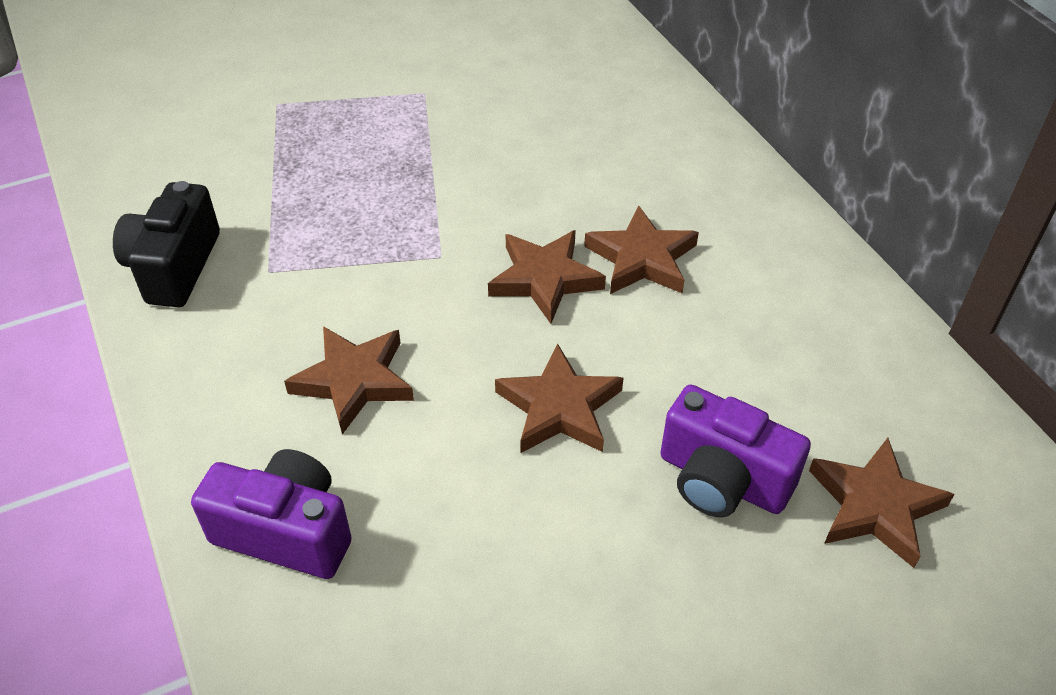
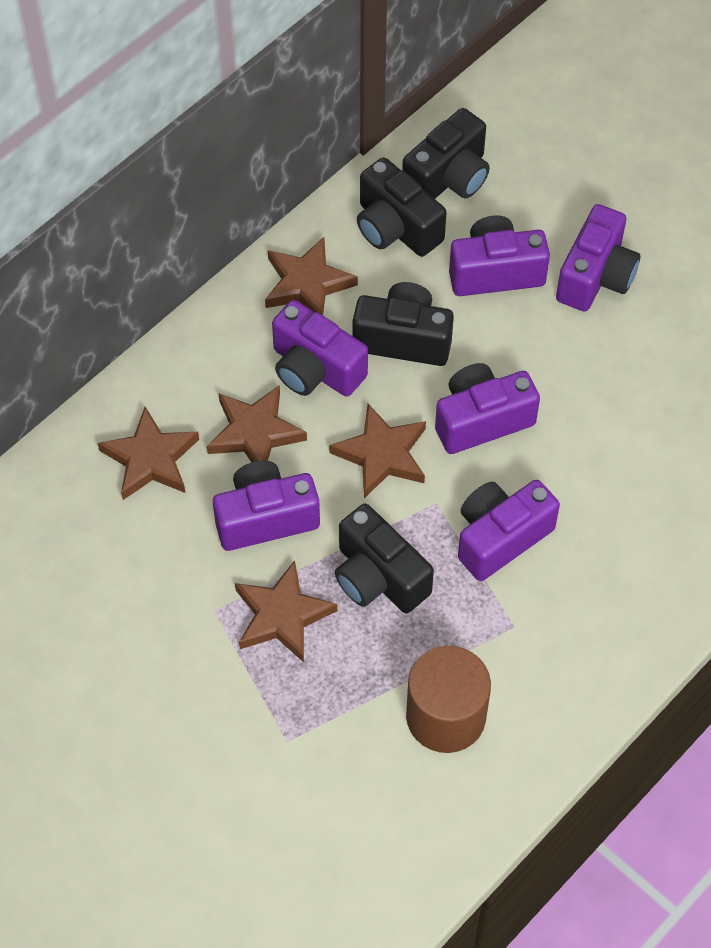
black camera: 1 -> 4
brown cylinder: 0 -> 1
purple camera: 2 -> 6

